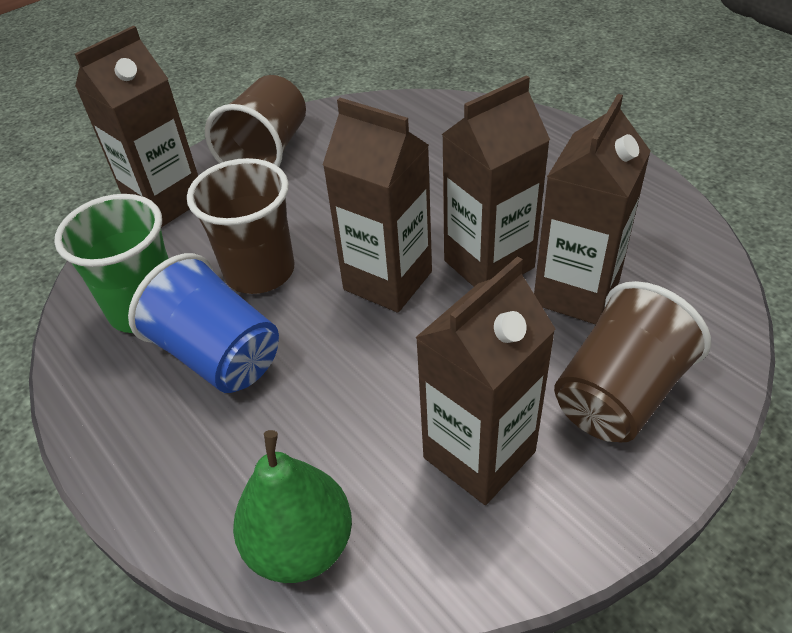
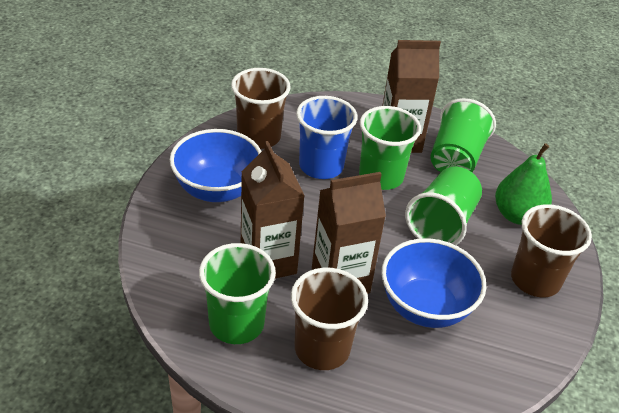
blue bowl: 0 -> 2
brown carton: 5 -> 3
green cup: 1 -> 4

